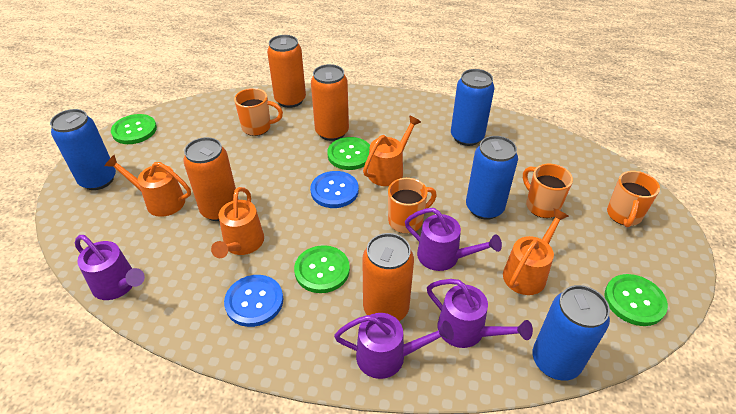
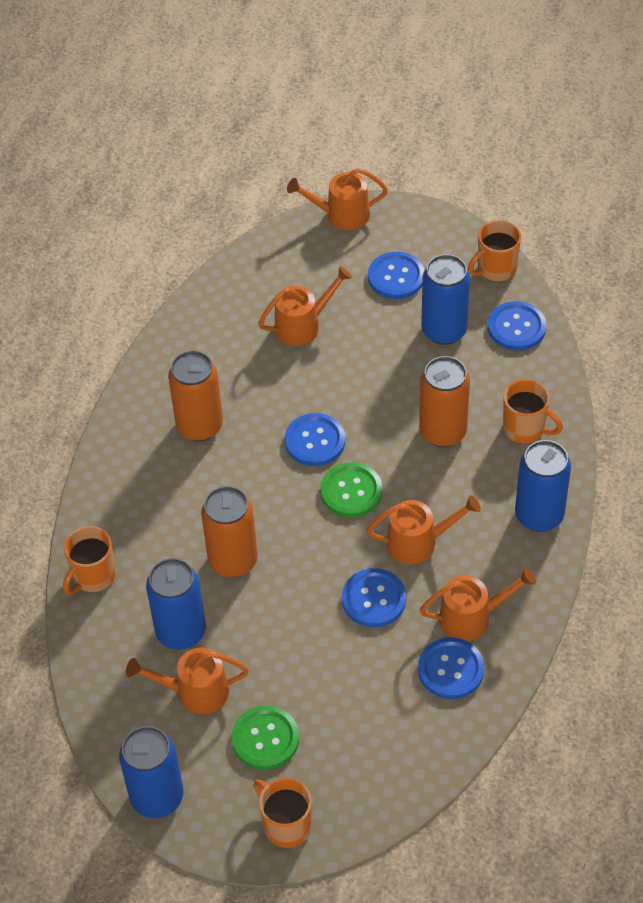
blue button: 2 -> 5
green button: 4 -> 2
orange can: 4 -> 3
orange watering can: 4 -> 5
purple watering can: 4 -> 0

